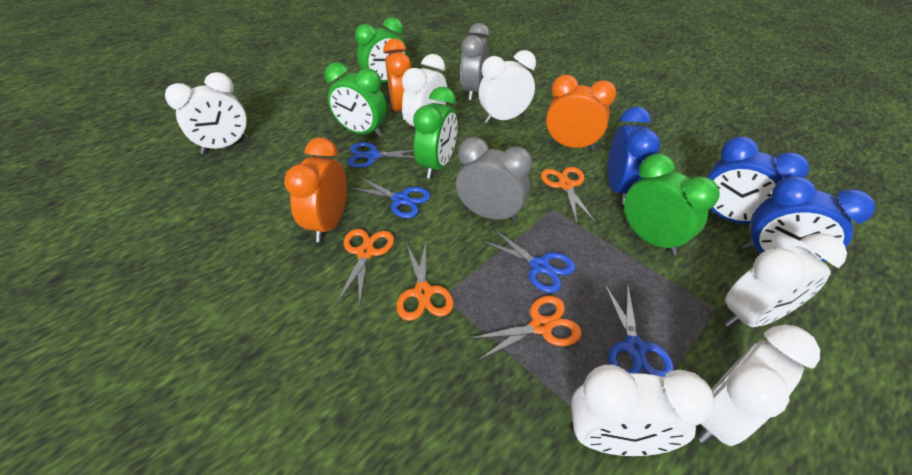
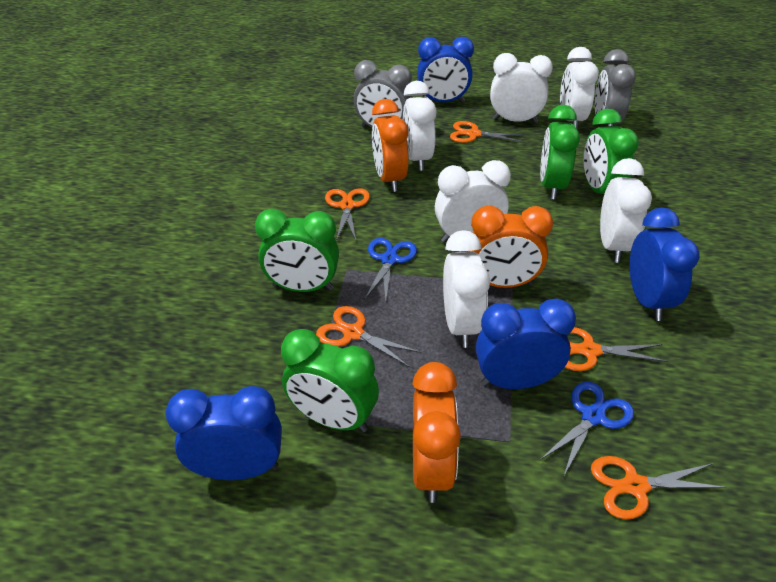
blue clock: 3 -> 4
blue scissors: 4 -> 2
orange scissors: 4 -> 5

